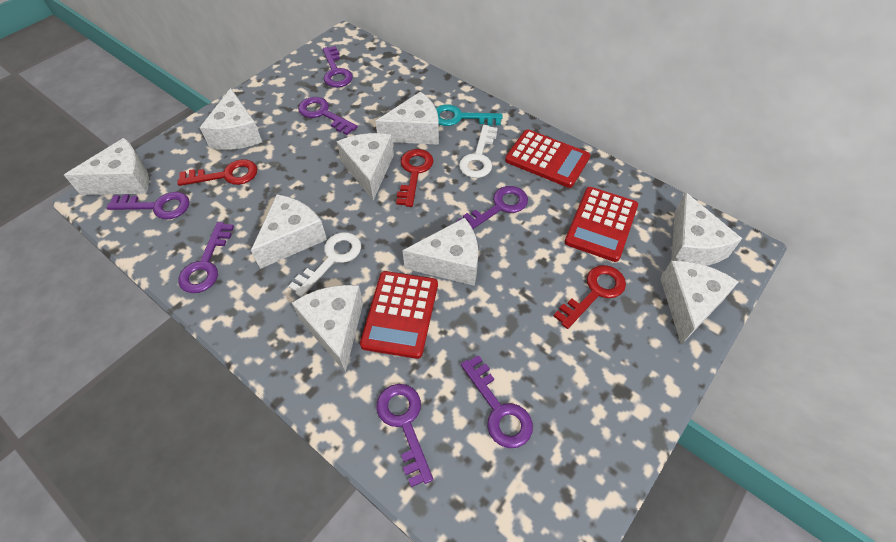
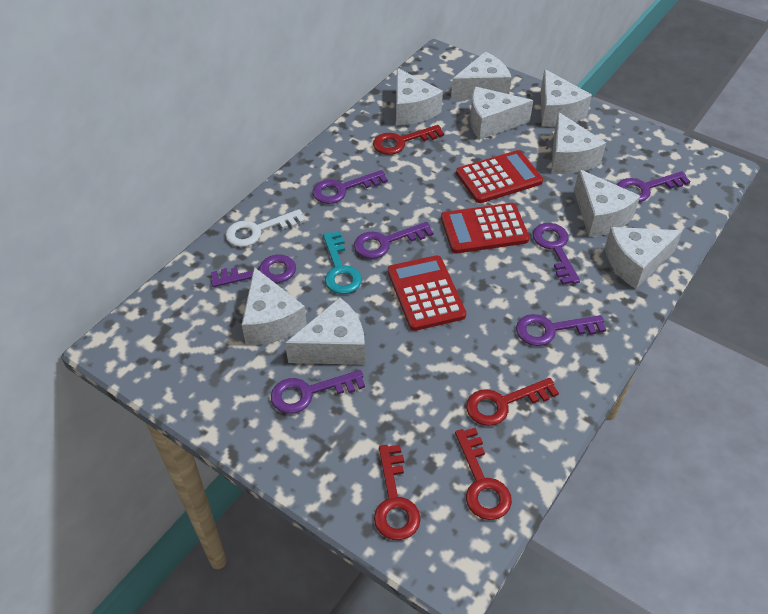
red key: 3 -> 4
white key: 2 -> 1

